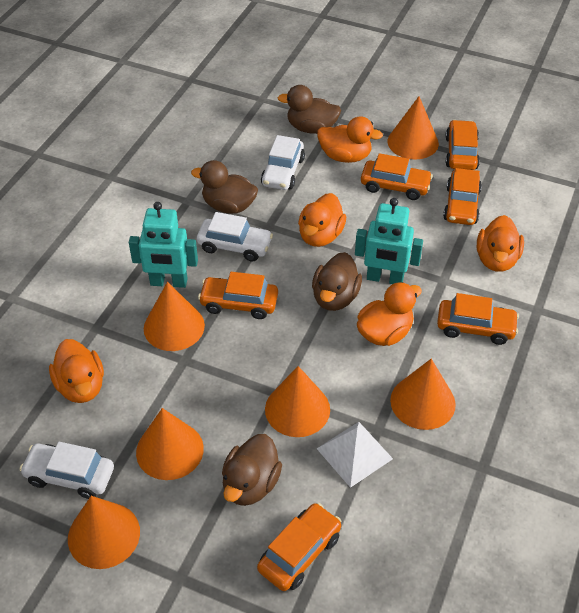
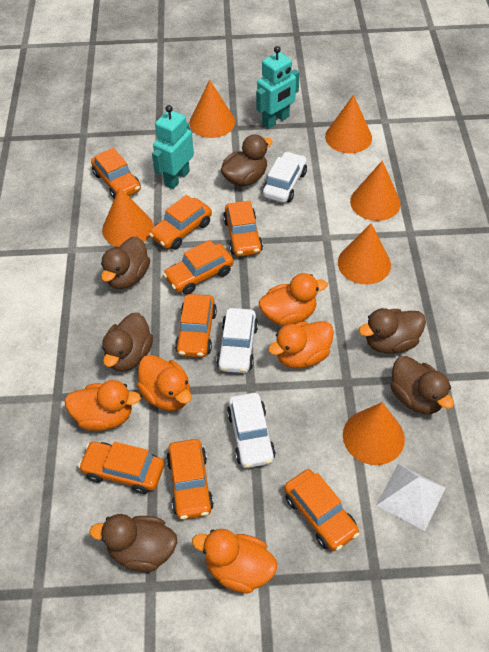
brown duck: 4 -> 6
orange car: 6 -> 8

